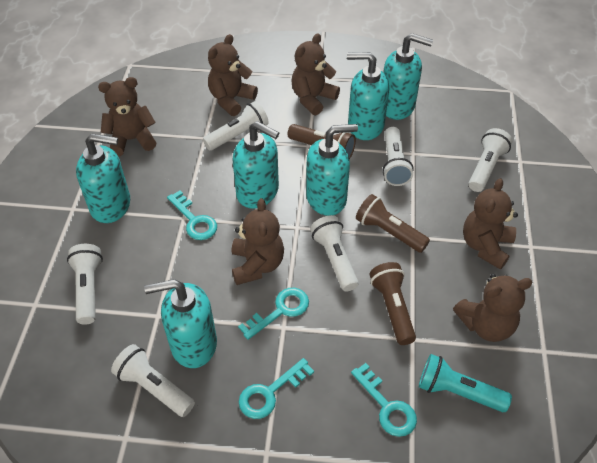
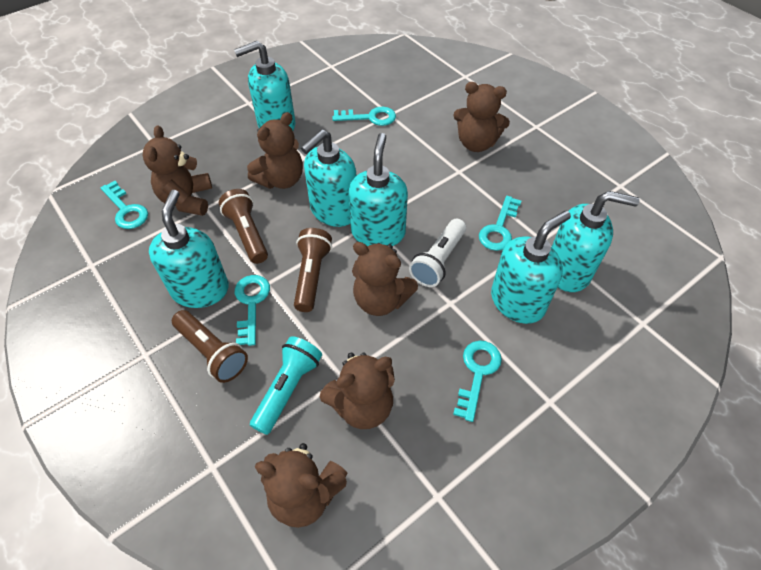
turquoise key: 4 -> 5
white flashlight: 6 -> 1

